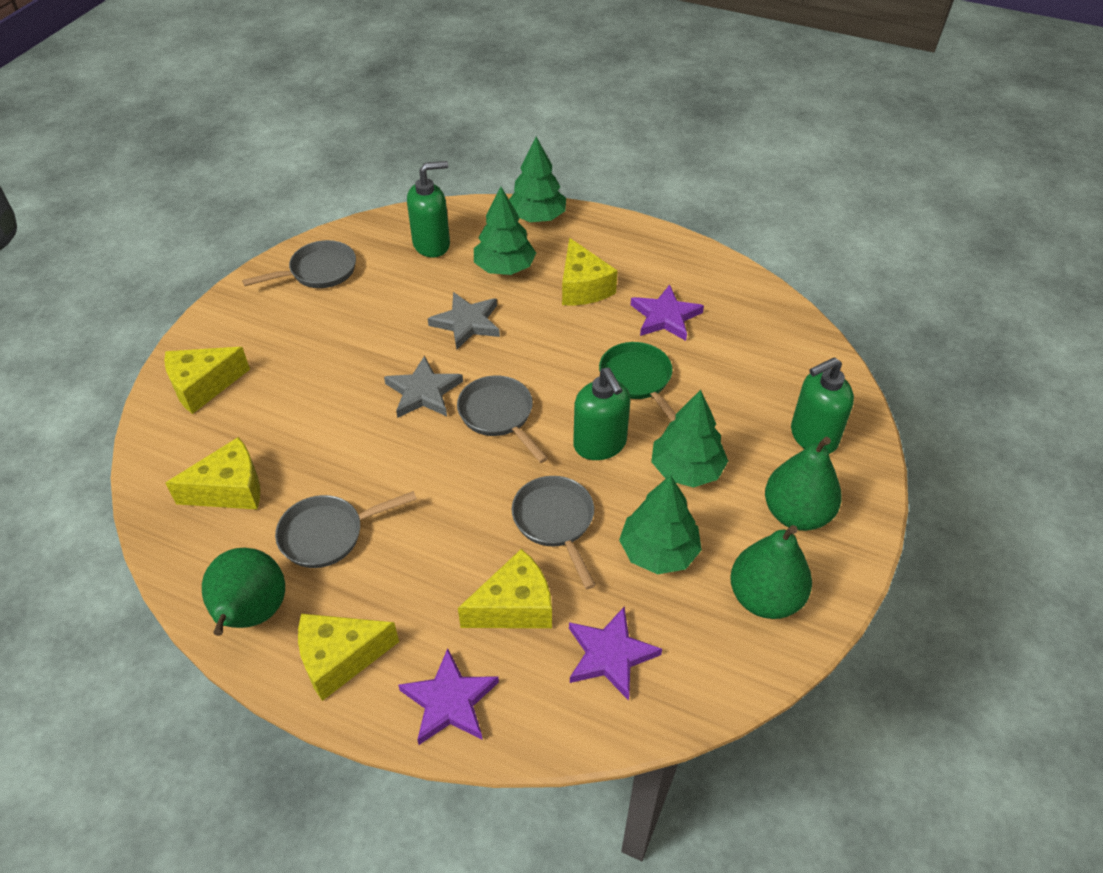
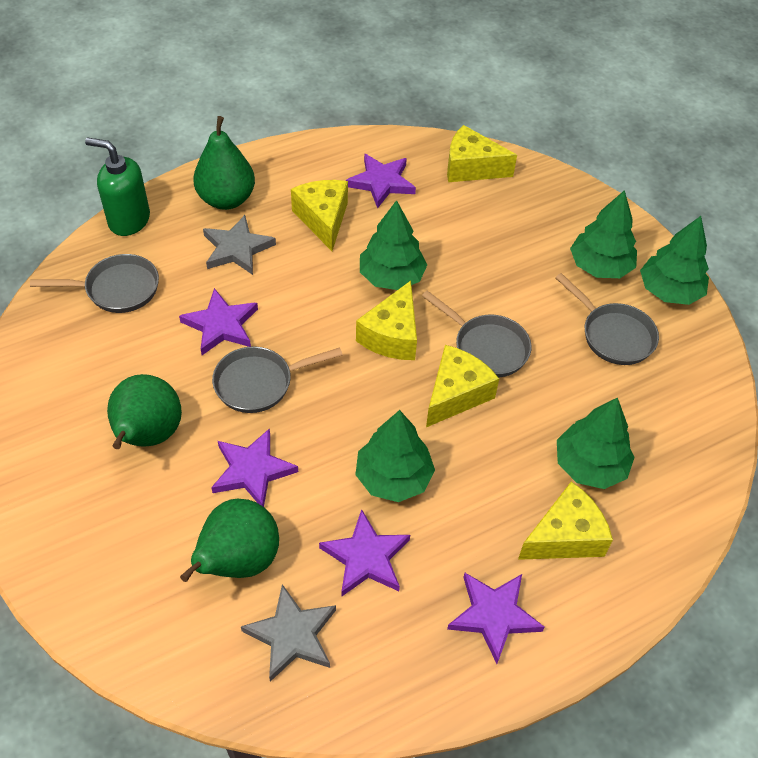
green pan: 1 -> 0
green soap dispenser: 3 -> 1
green tree: 4 -> 5
purple star: 3 -> 5

